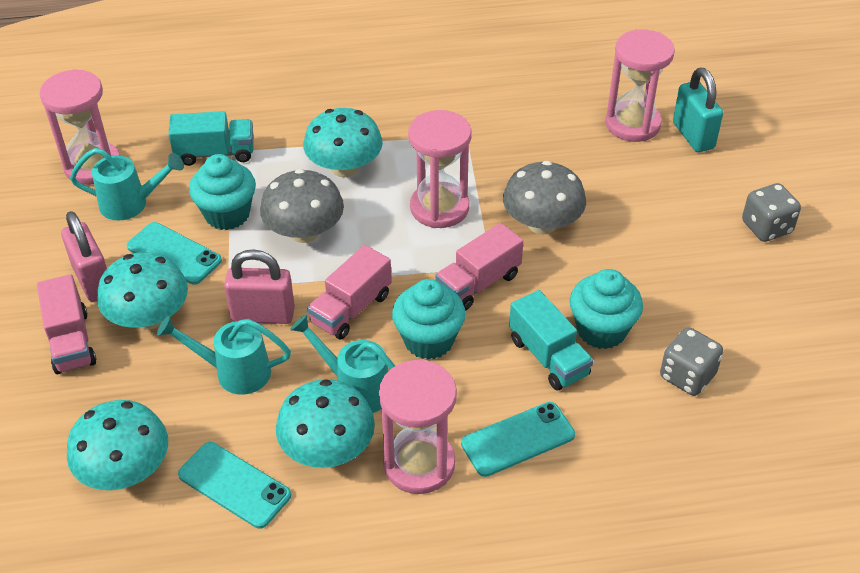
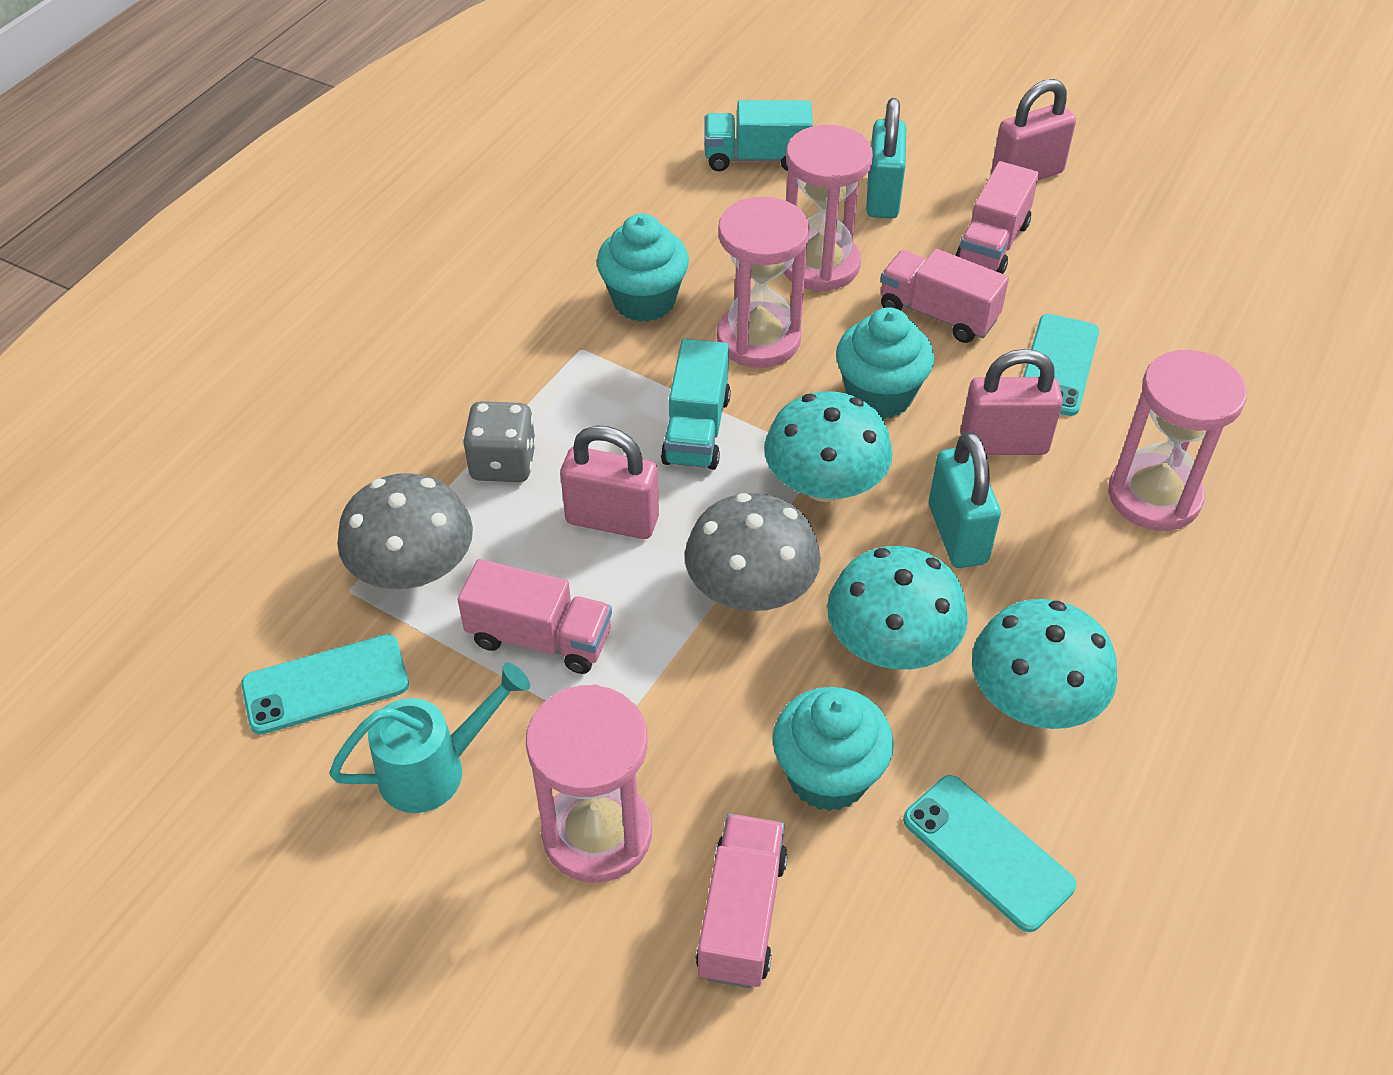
grey dice: 2 -> 1
pink padlock: 2 -> 3
pink truck: 3 -> 4
turquoise mushroom: 4 -> 3
turquoise padlock: 1 -> 2
turquoise watering can: 3 -> 1

